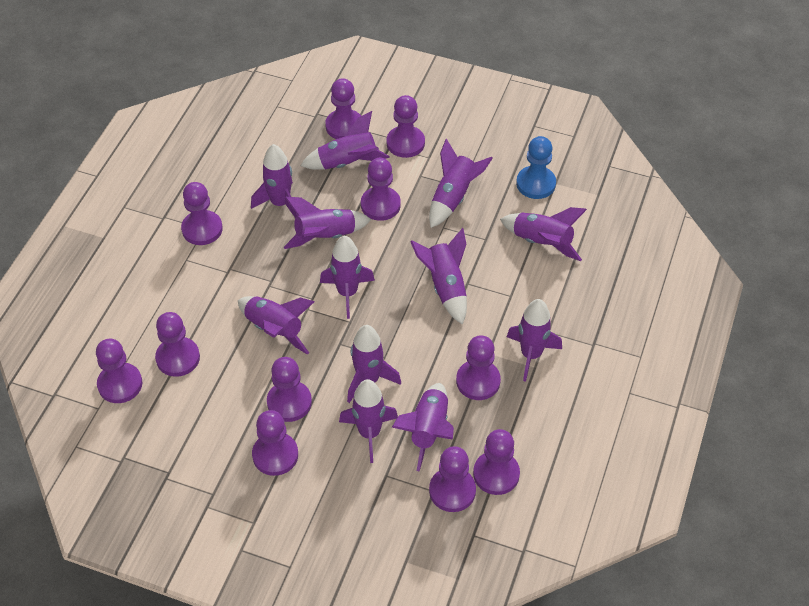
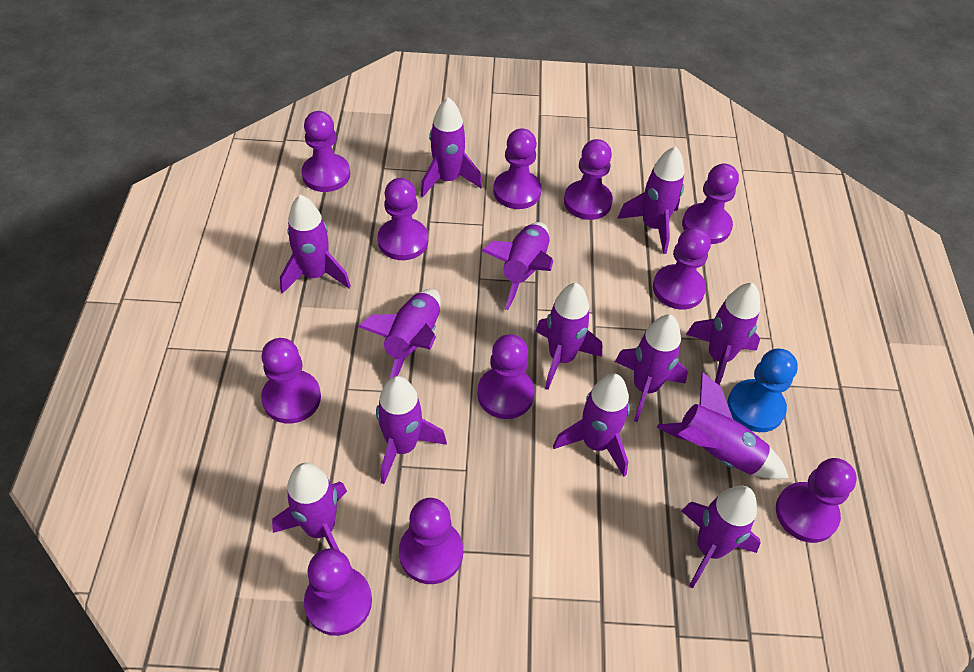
purple rocket: 12 -> 13

